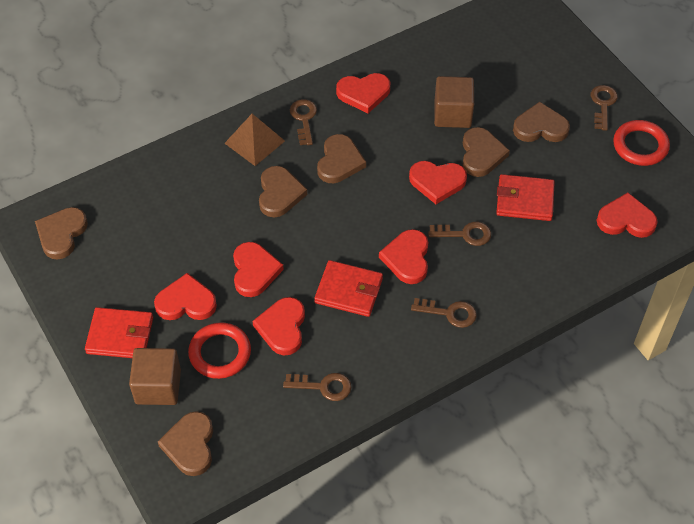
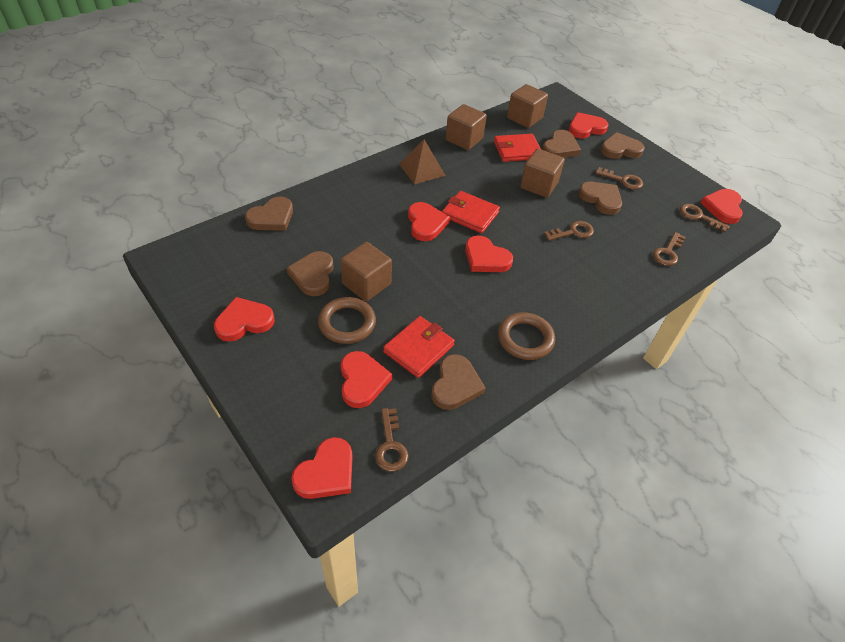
brown cube: 2 -> 4
brown ring: 0 -> 2
red ring: 2 -> 0

